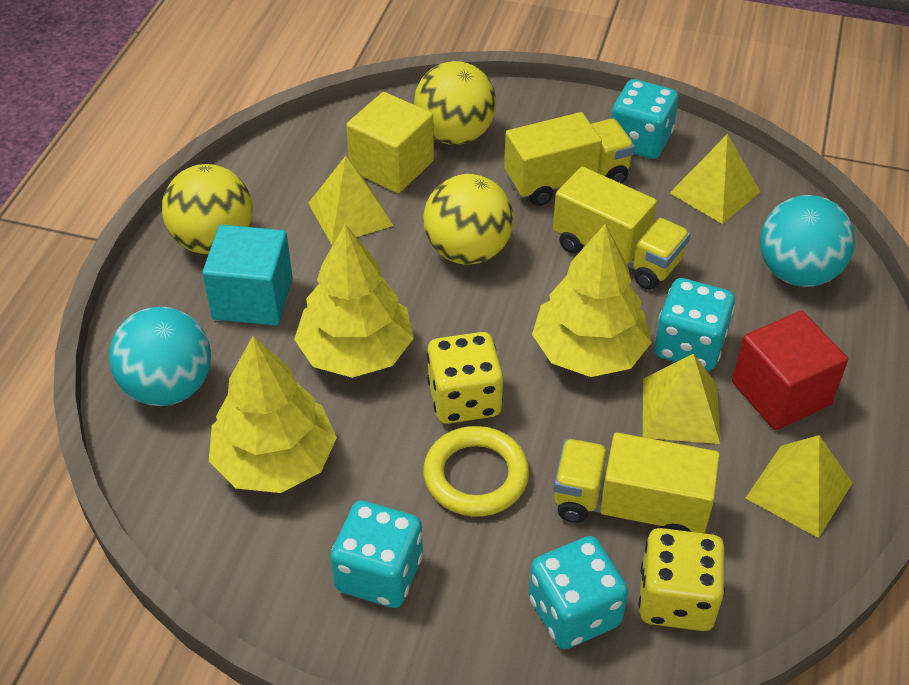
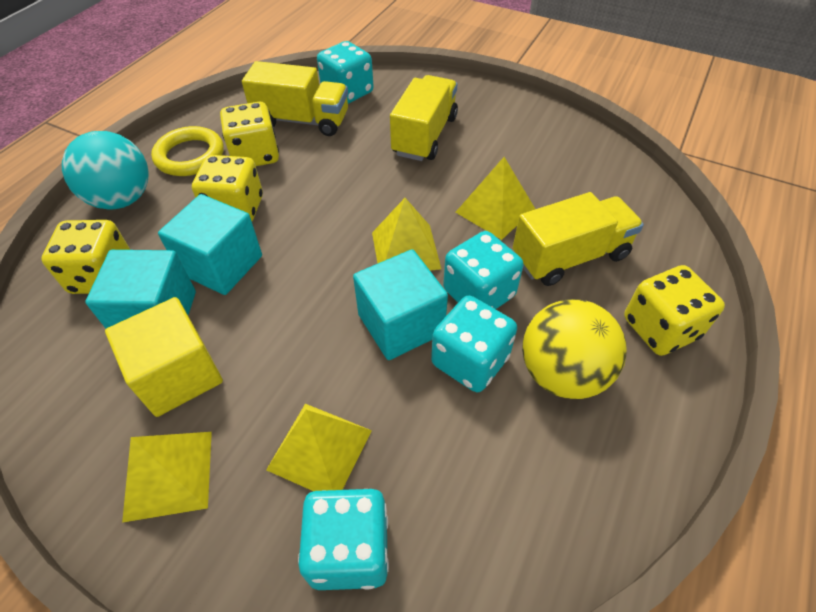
red cube: 1 -> 0
turquoise ball: 2 -> 1
turquoise cube: 1 -> 3
yellow ball: 3 -> 1
yellow dice: 2 -> 4
yellow tree: 3 -> 0

